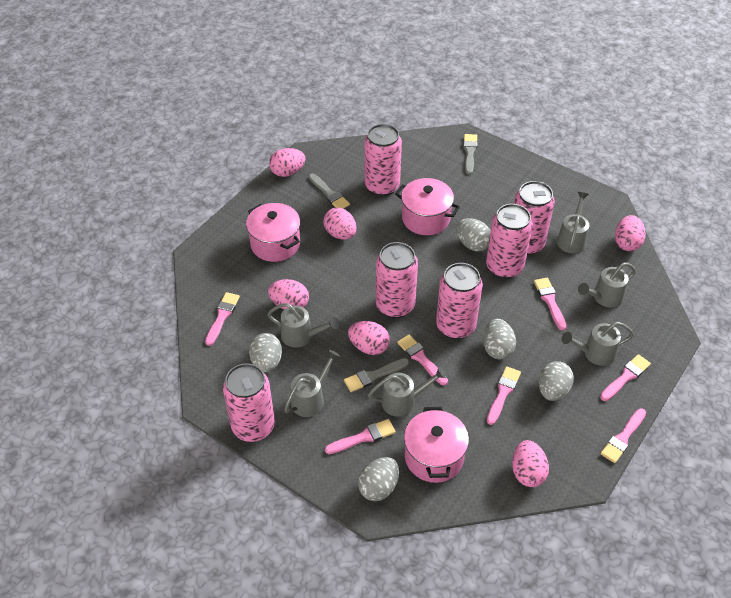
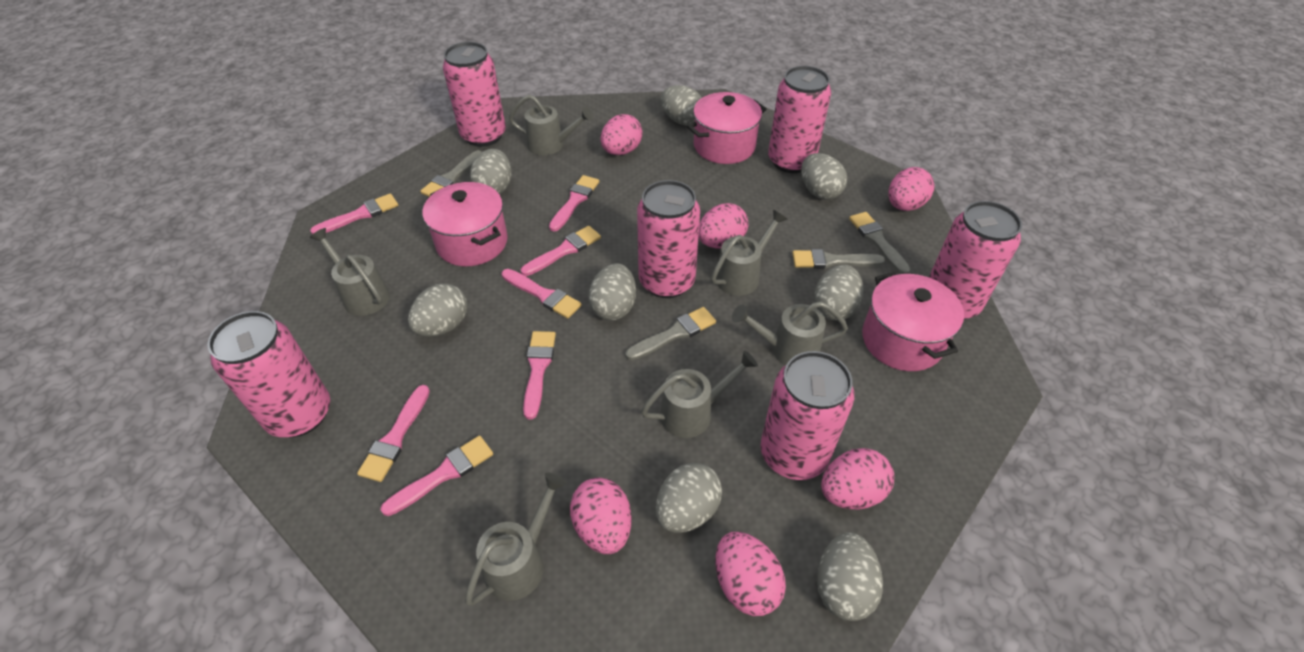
grey brush: 3 -> 4
grey egg: 5 -> 8

